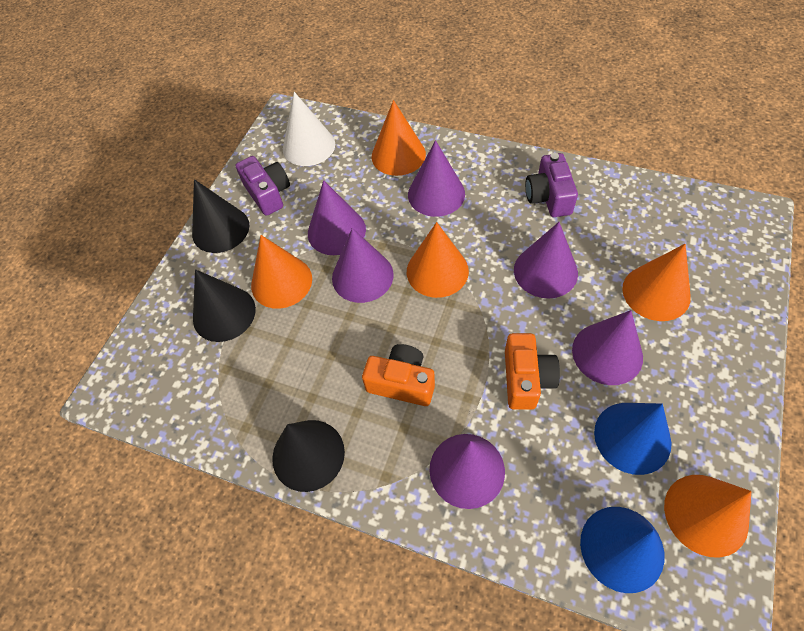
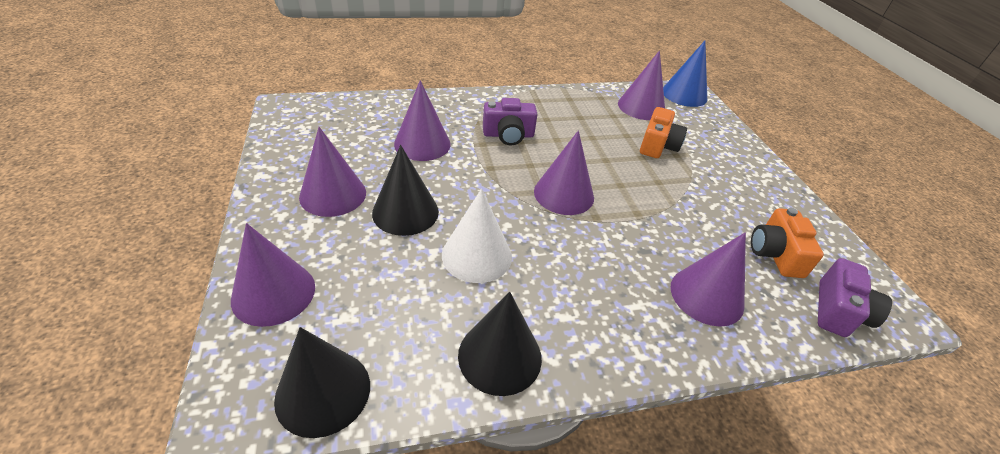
blue cone: 2 -> 1
orange cone: 5 -> 0

